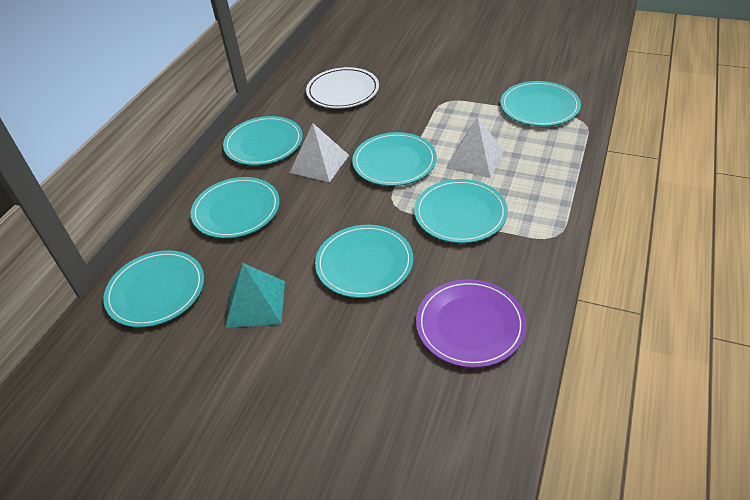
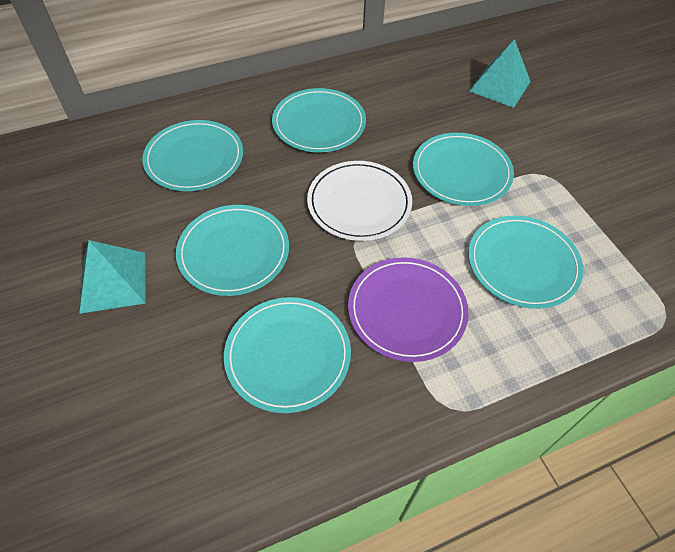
turquoise plate: 7 -> 6
turquoise pyramid: 1 -> 2
white pyramid: 2 -> 0

